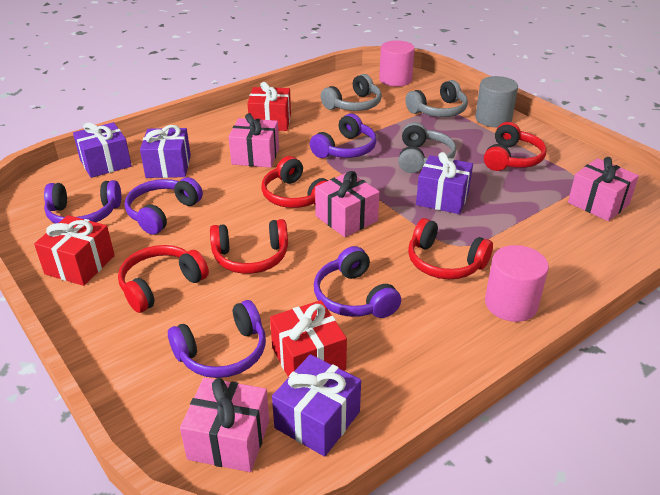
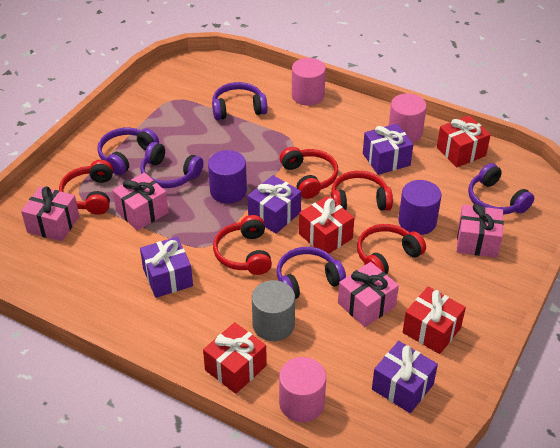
grey headphones: 3 -> 0
pink cylinder: 2 -> 3
purple cylinder: 0 -> 2
red gift: 3 -> 4

